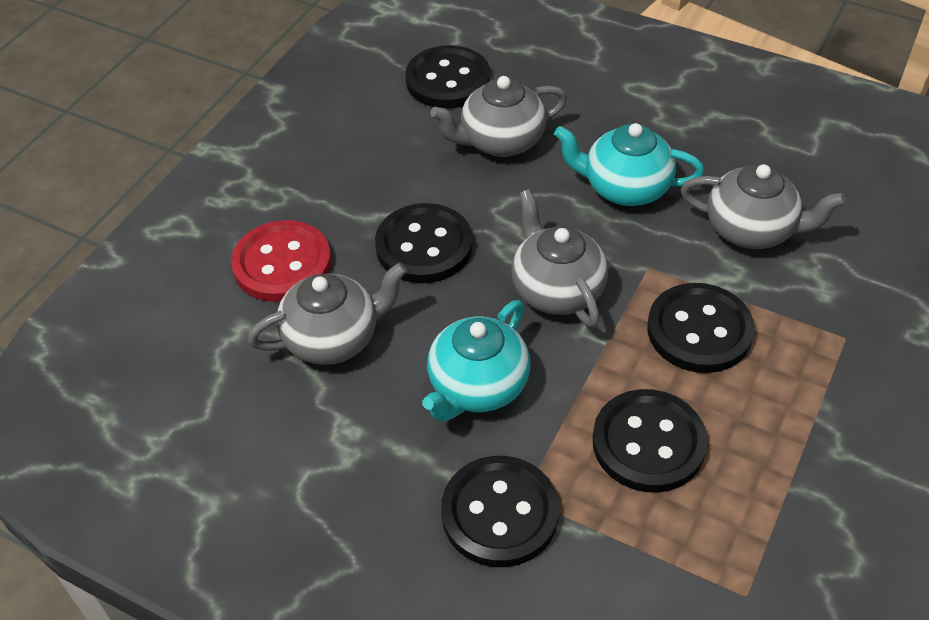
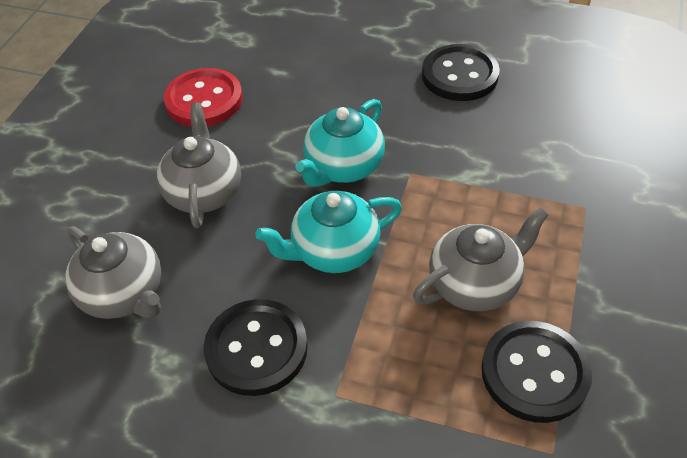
black button: 5 -> 3
grey teapot: 4 -> 3

